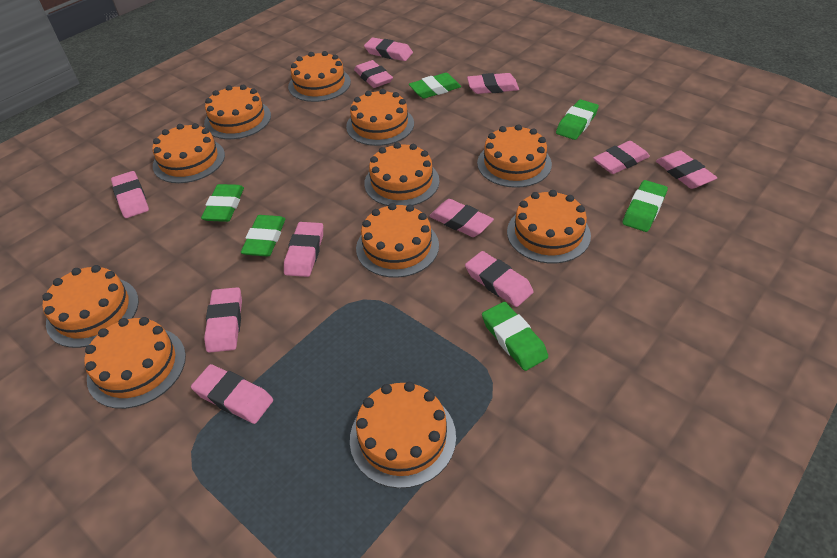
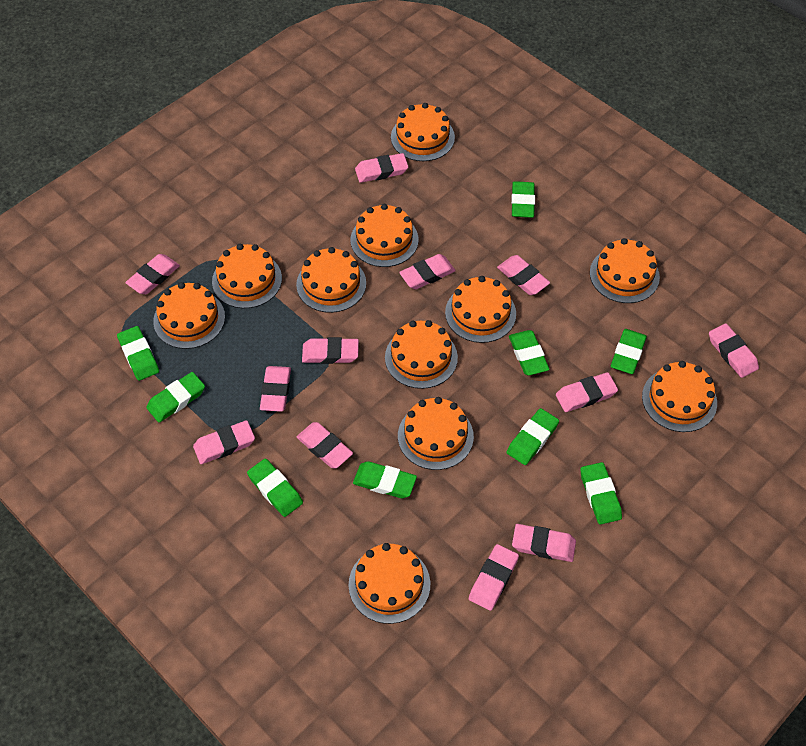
green eraser: 6 -> 9
pink eraser: 11 -> 12

